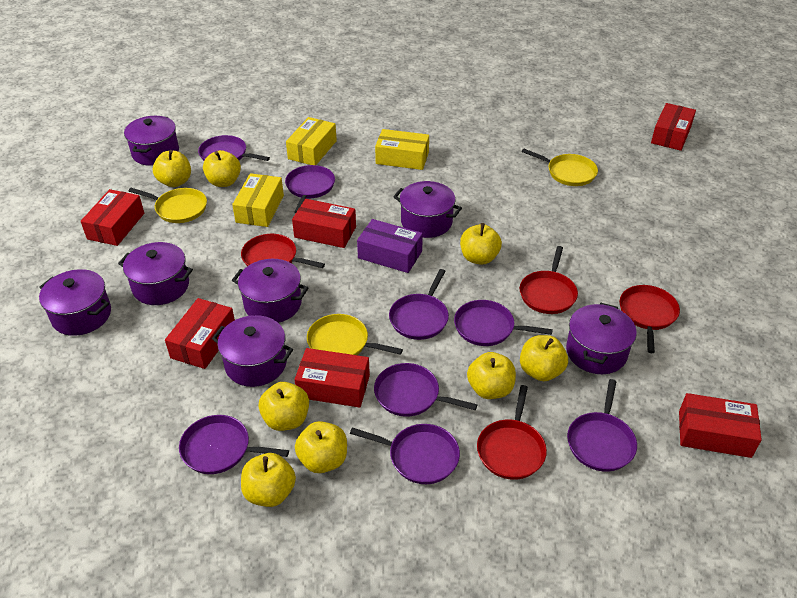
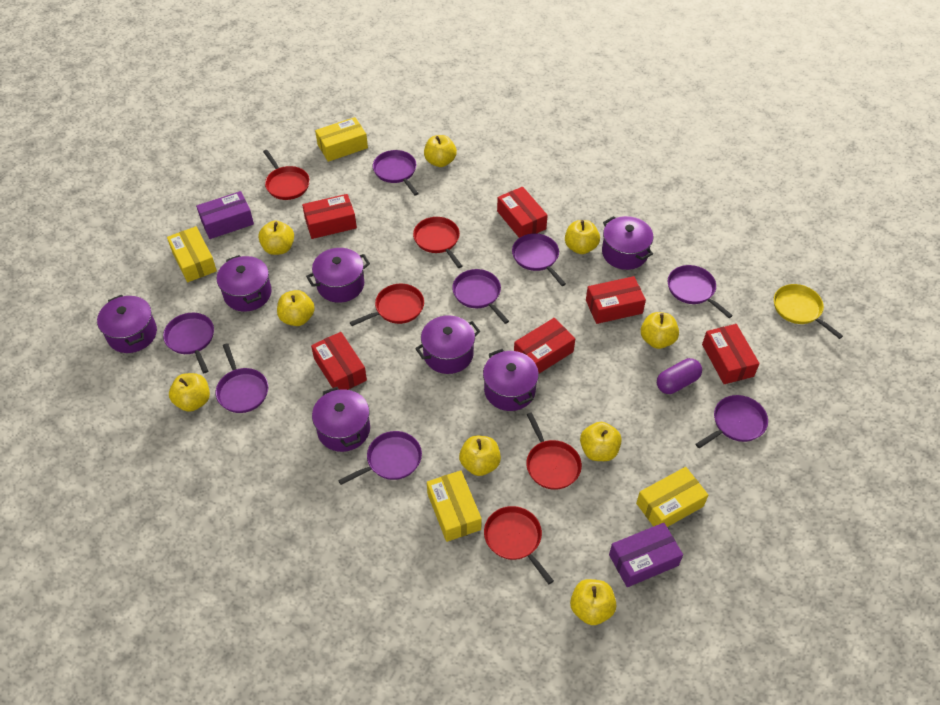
purple box: 1 -> 2
purple capsule: 0 -> 1
red pan: 4 -> 5
yellow apple: 8 -> 9
yellow box: 3 -> 4
yellow pan: 3 -> 1

